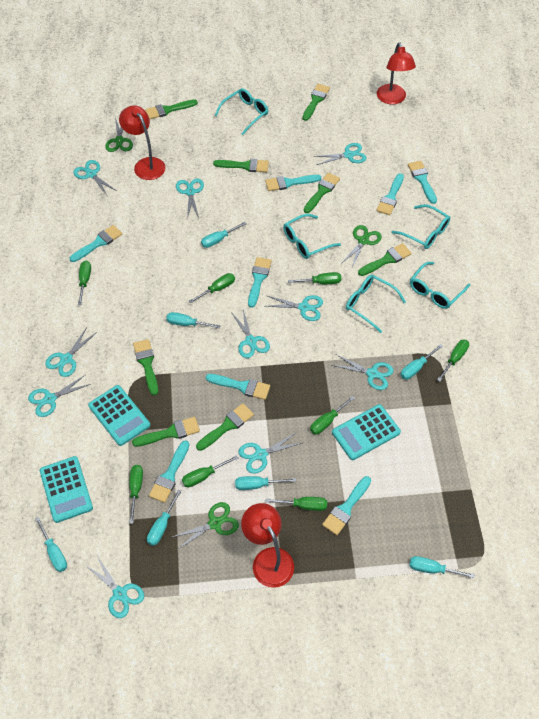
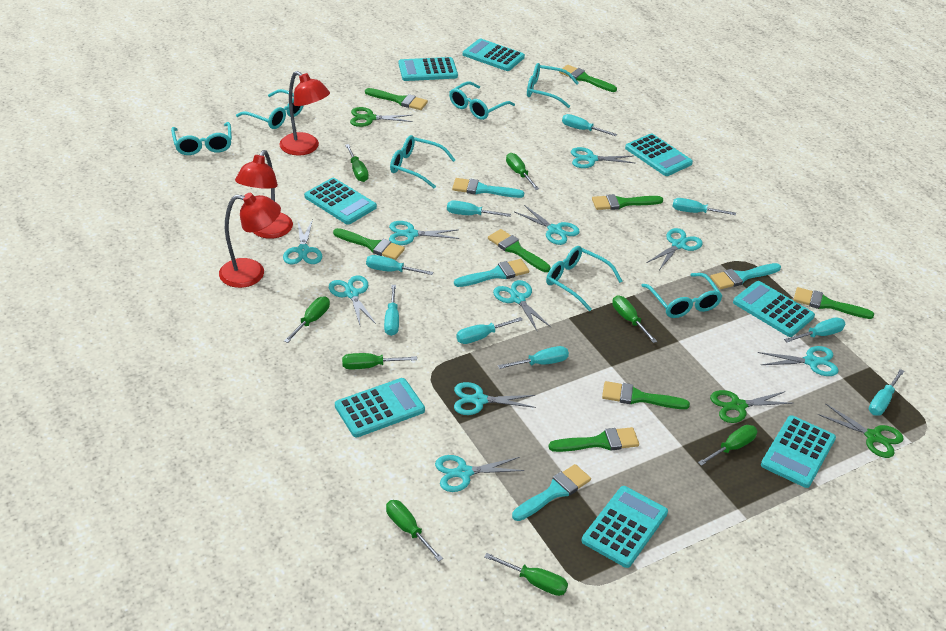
turquoise brush: 8 -> 4
turquoise calculator: 3 -> 8
turquoise glasses: 5 -> 7
turquoise screwdriver: 7 -> 9

